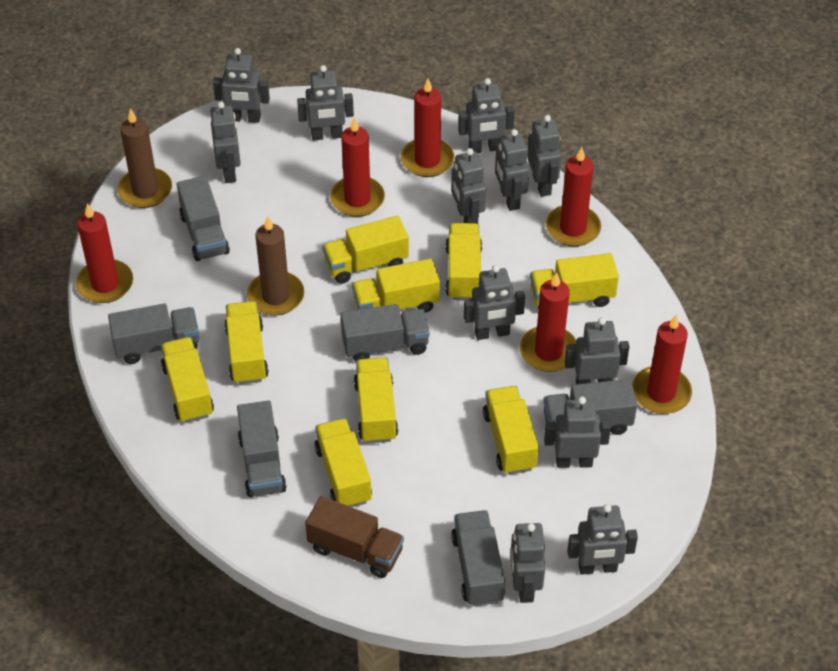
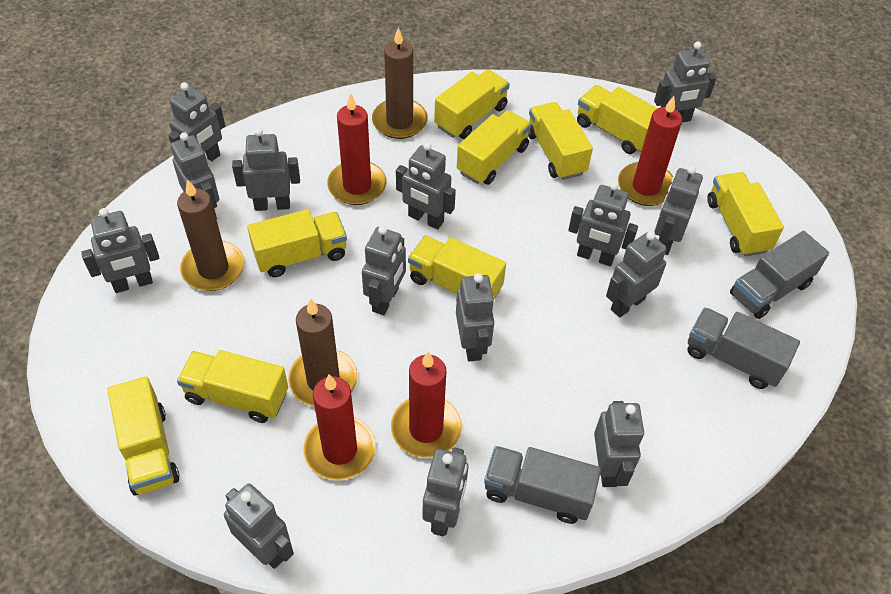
brown candle: 2 -> 3
brown truck: 1 -> 0
grey robot: 12 -> 14
grey truck: 6 -> 3
red candle: 6 -> 4

